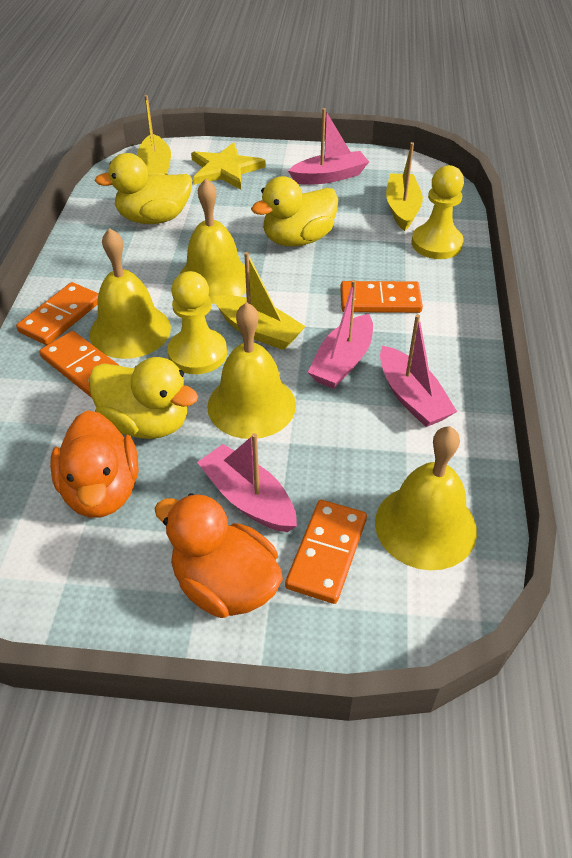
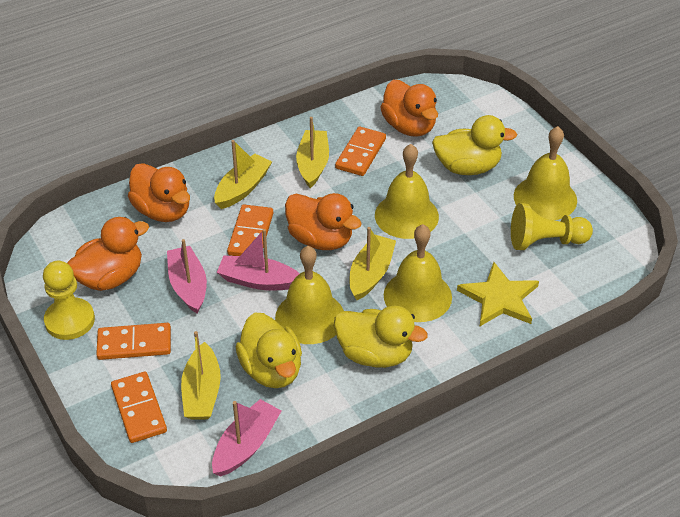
orange duck: 2 -> 4
pink boat: 4 -> 3
yellow boat: 3 -> 4

